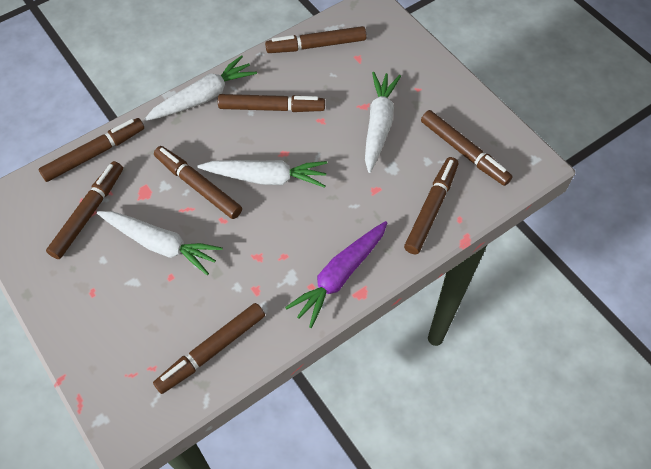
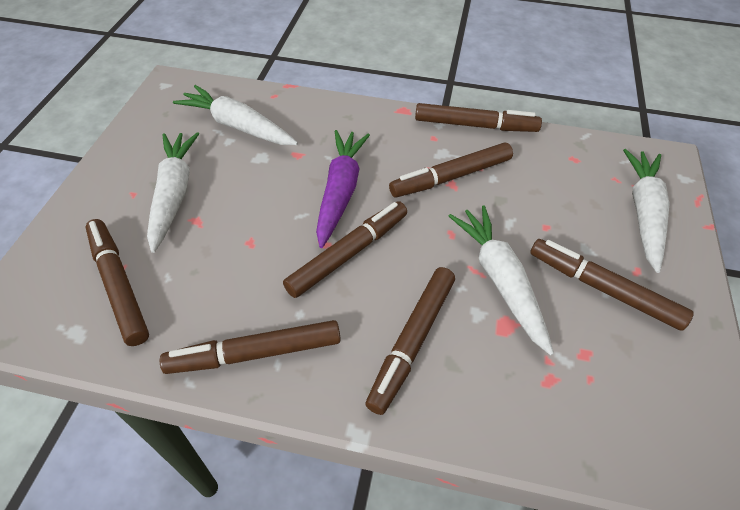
brown marker: 8 -> 7

